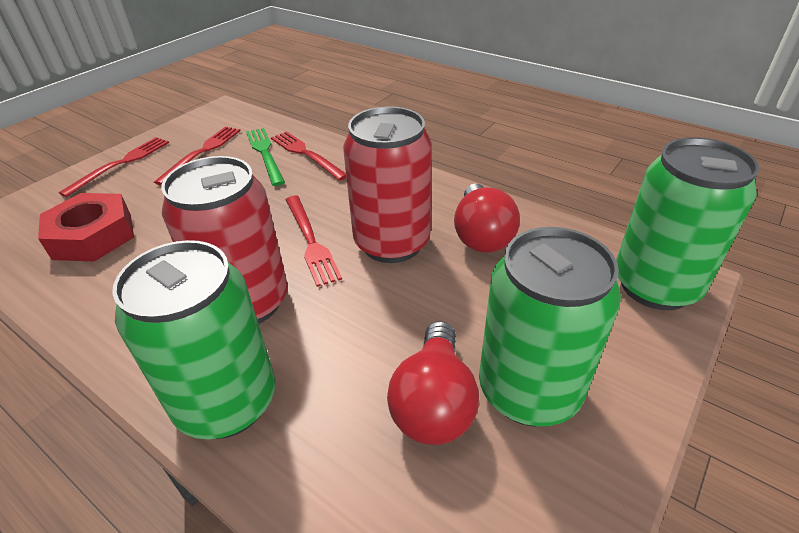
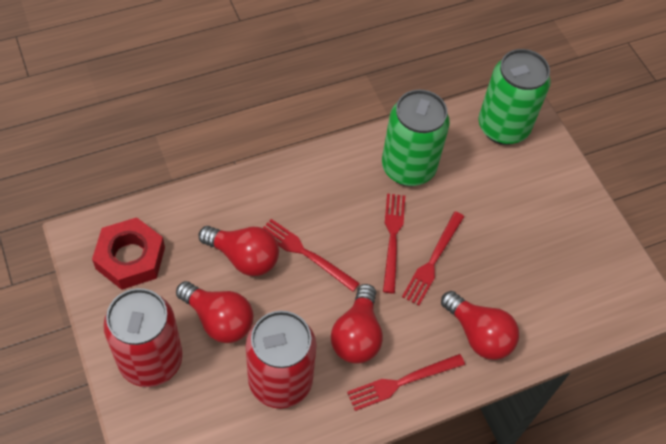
green can: 3 -> 2
green fork: 1 -> 0
red light bulb: 2 -> 4

